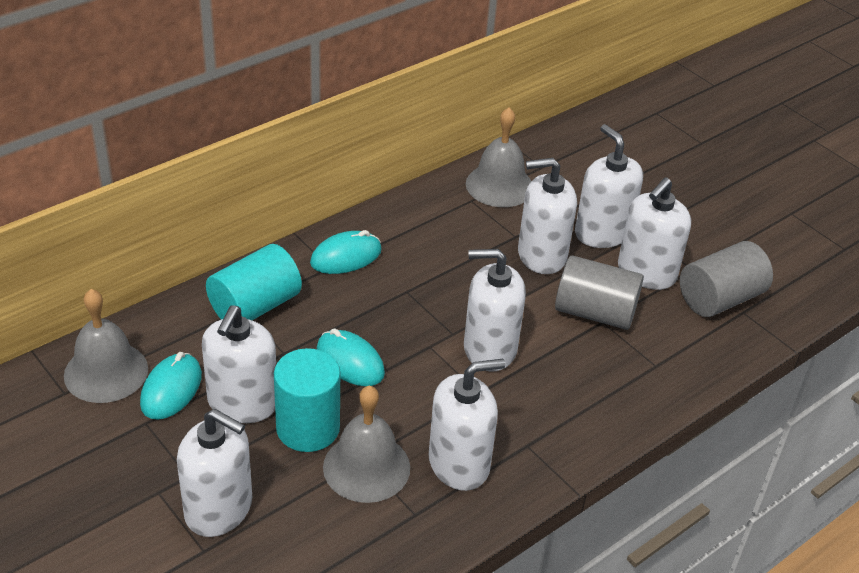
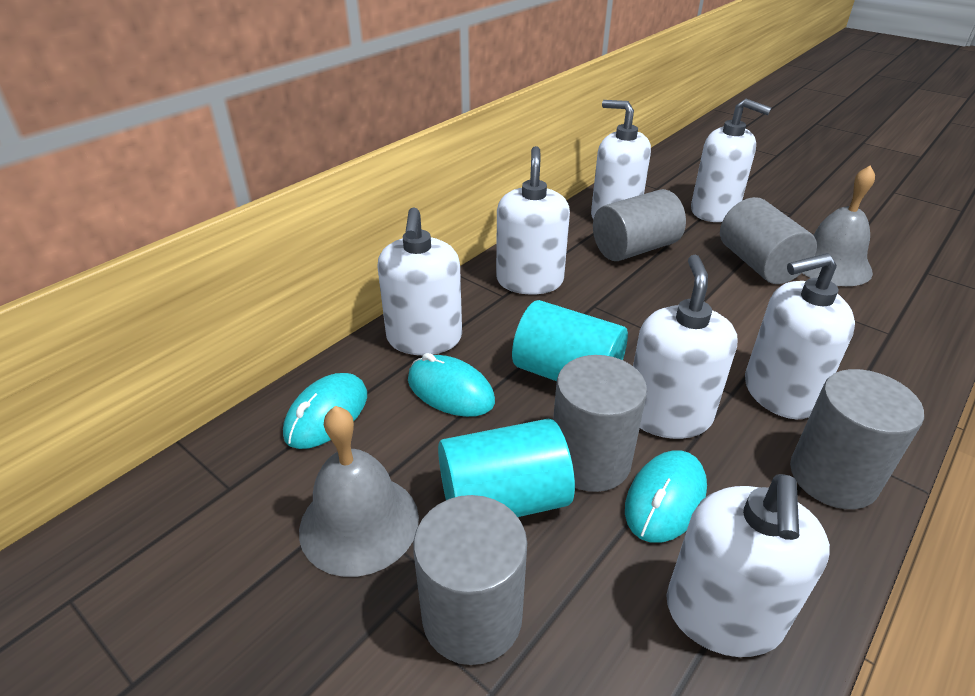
grey bell: 3 -> 2
grey cylinder: 2 -> 5

